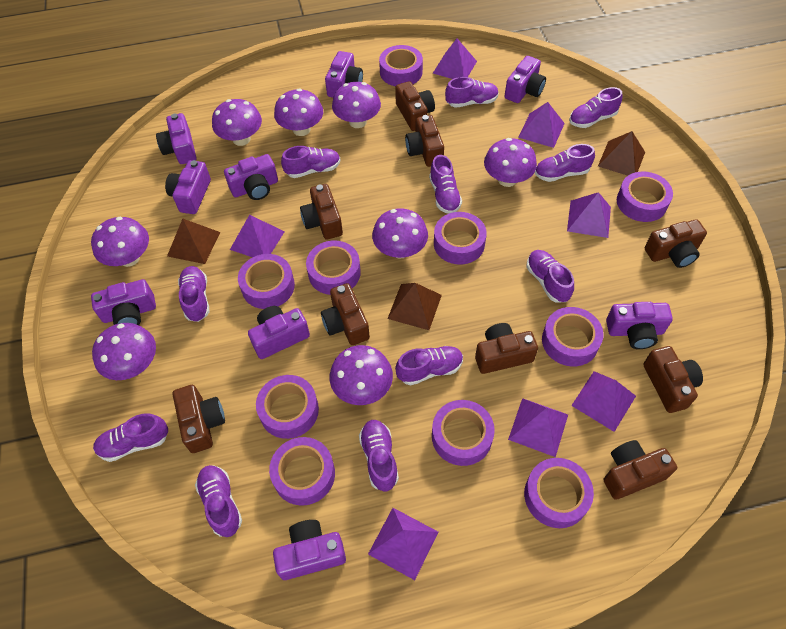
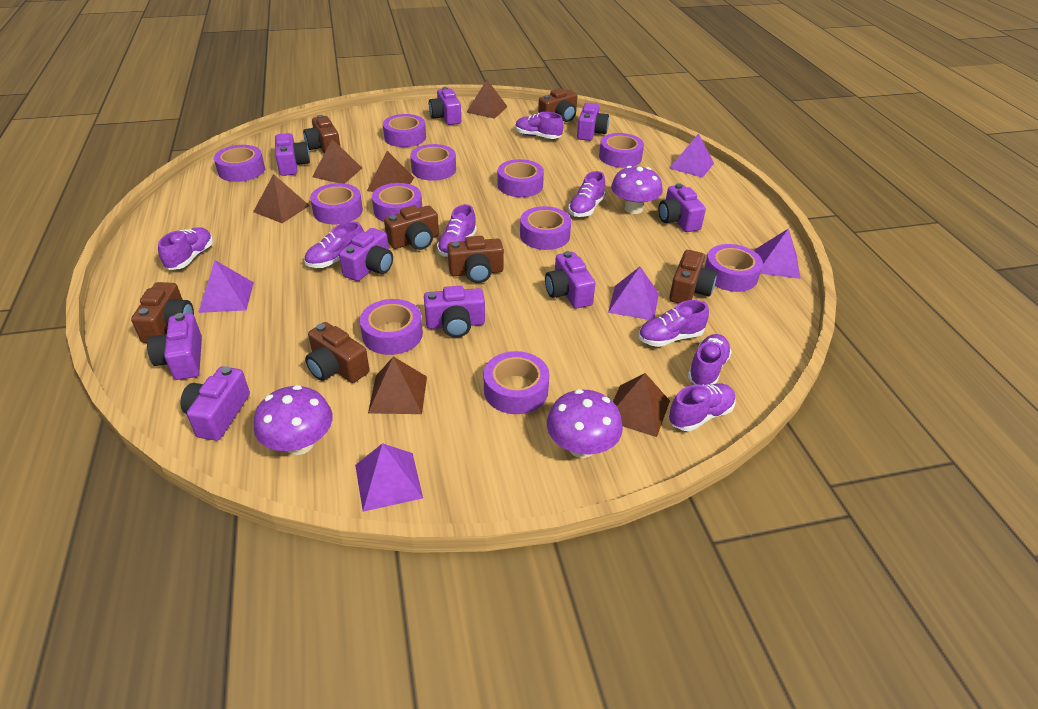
brown camera: 9 -> 7
brown pyramid: 3 -> 6
purple mushroom: 8 -> 3
purple pyramid: 7 -> 5
purple shoe: 11 -> 8
purple tape: 10 -> 11

